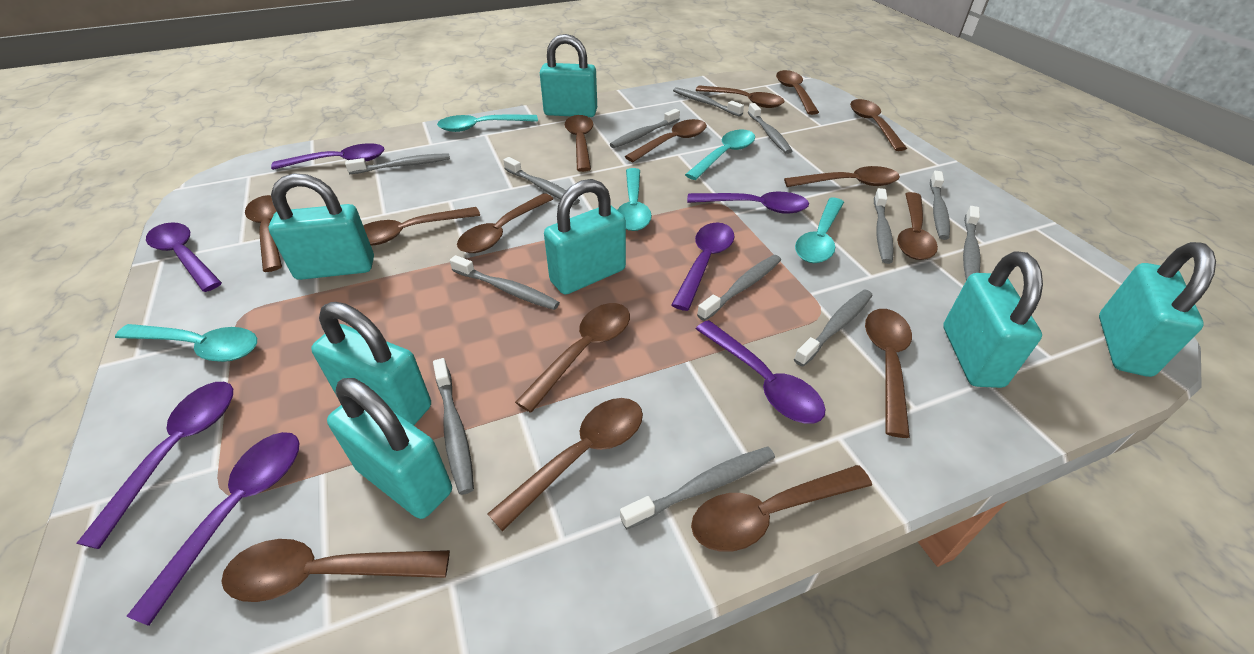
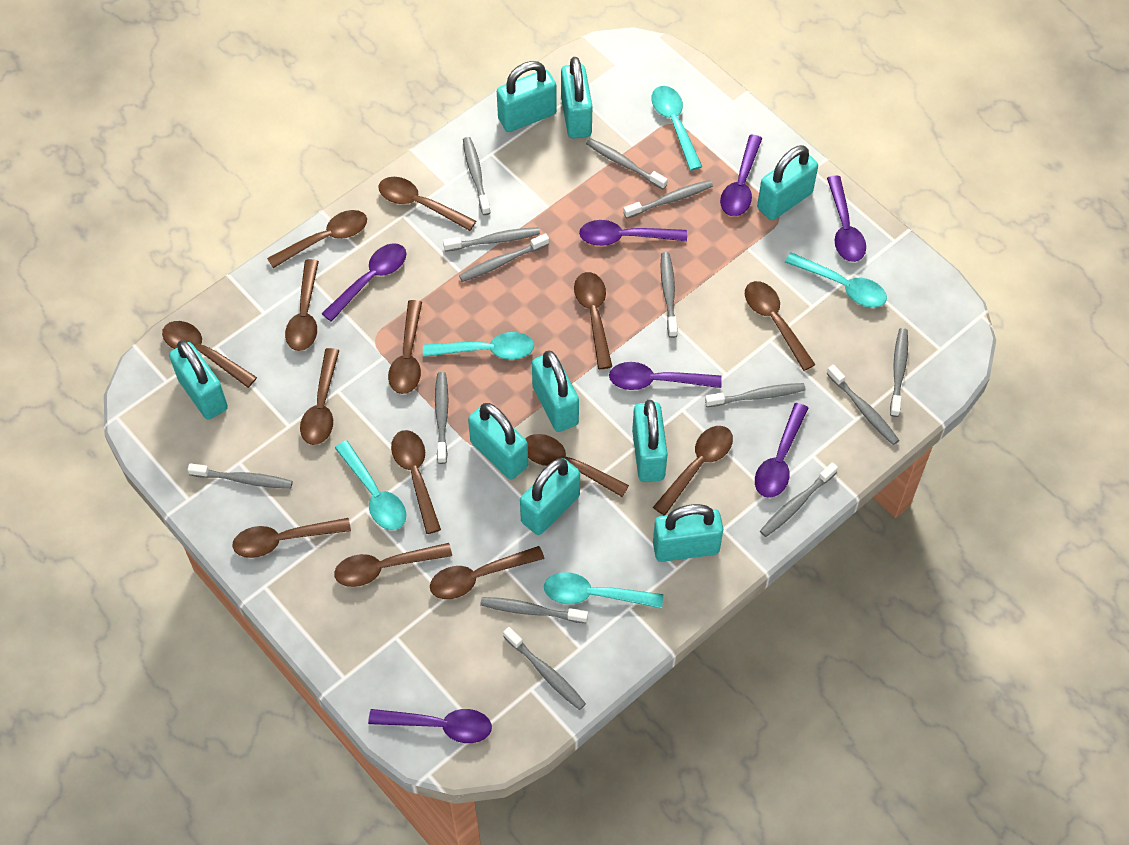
brown spoon: 15 -> 14
grey toothbrush: 13 -> 14
turquoise padlock: 7 -> 9

